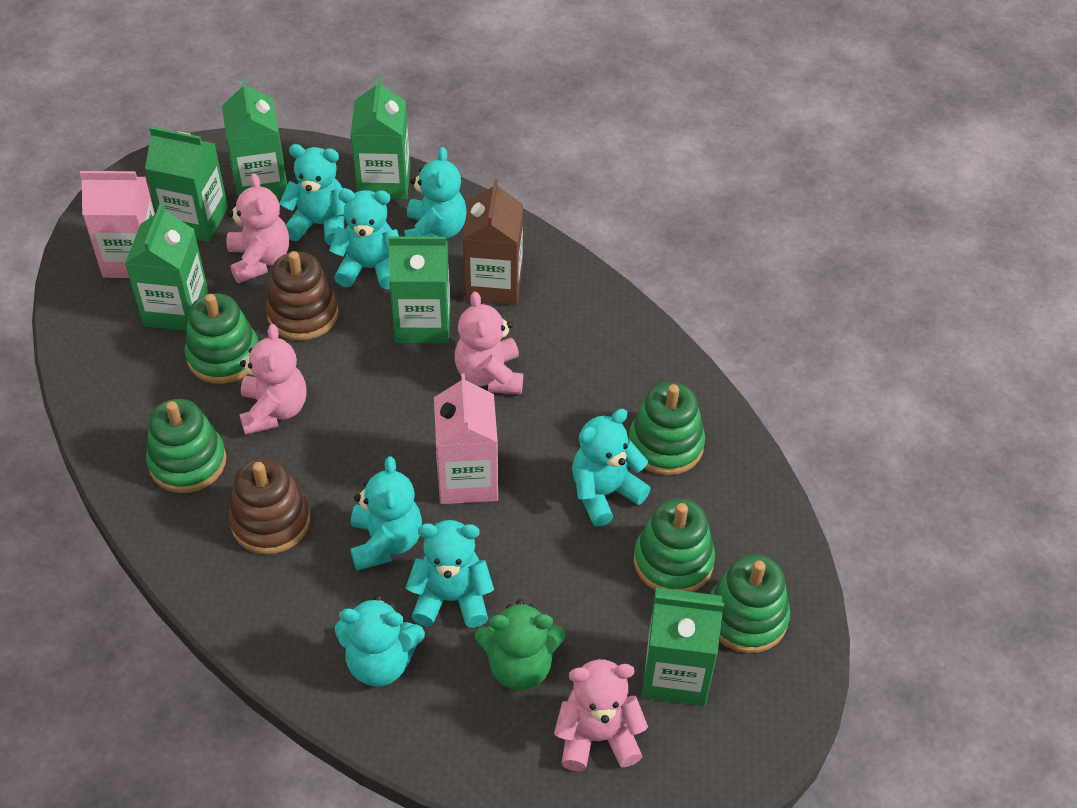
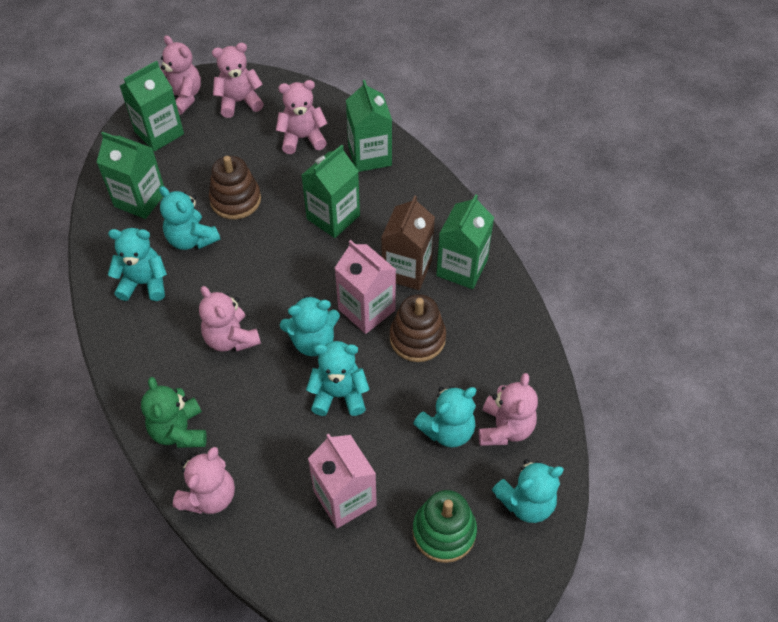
green carton: 6 -> 5
green stacking toy: 5 -> 1
pink teddy bear: 4 -> 6
turquoise teddy bear: 7 -> 6

